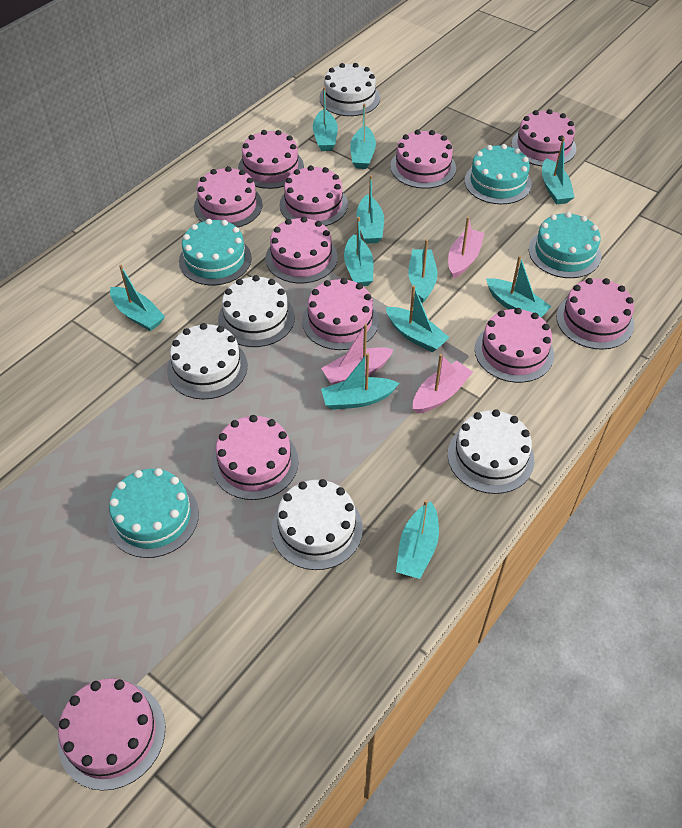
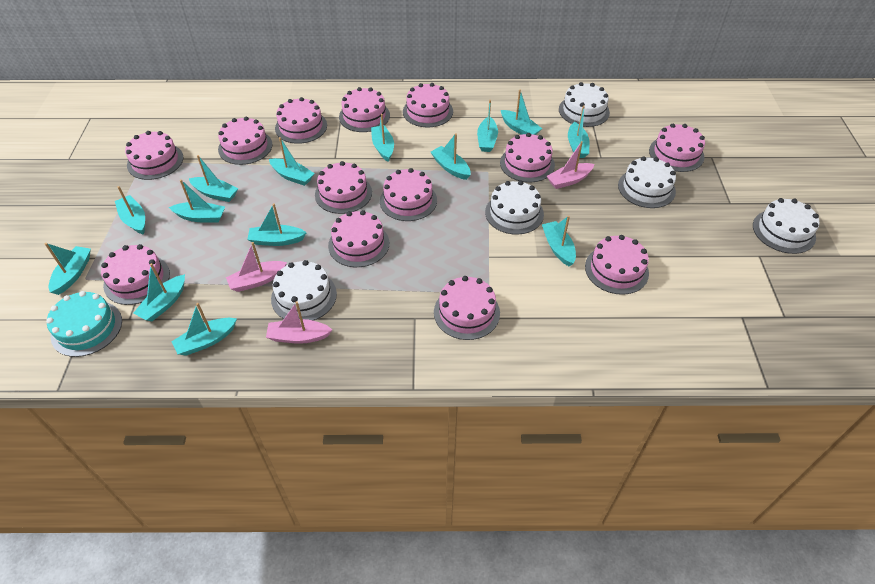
pink cake: 11 -> 13
turquoise boat: 11 -> 14
turquoise cake: 4 -> 1

